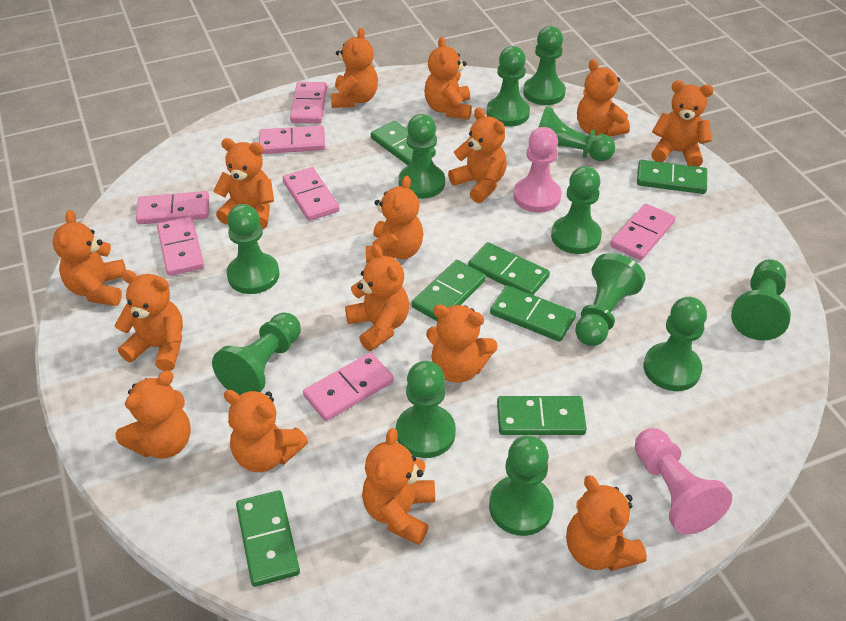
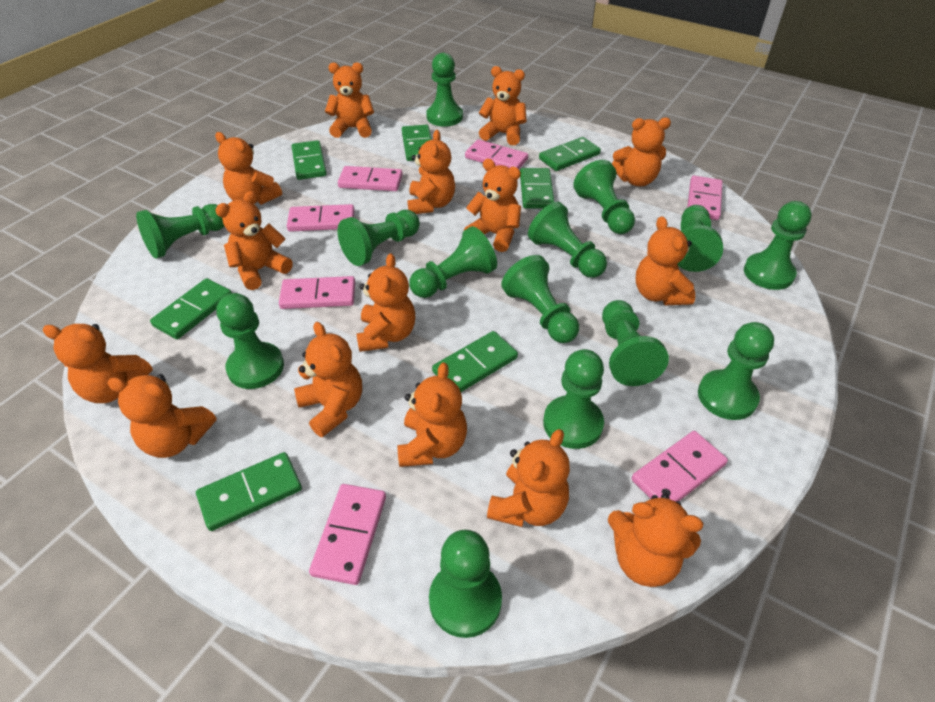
green pawn: 12 -> 14
pink pawn: 2 -> 0

